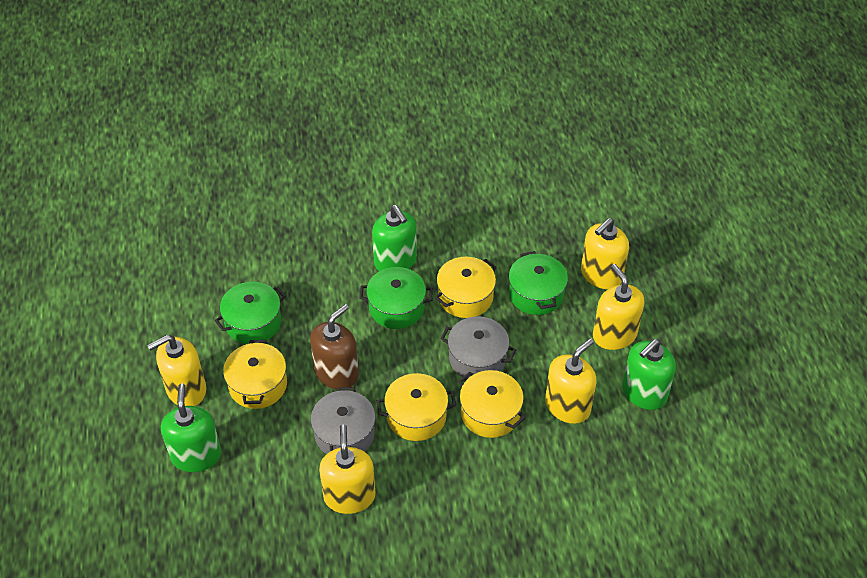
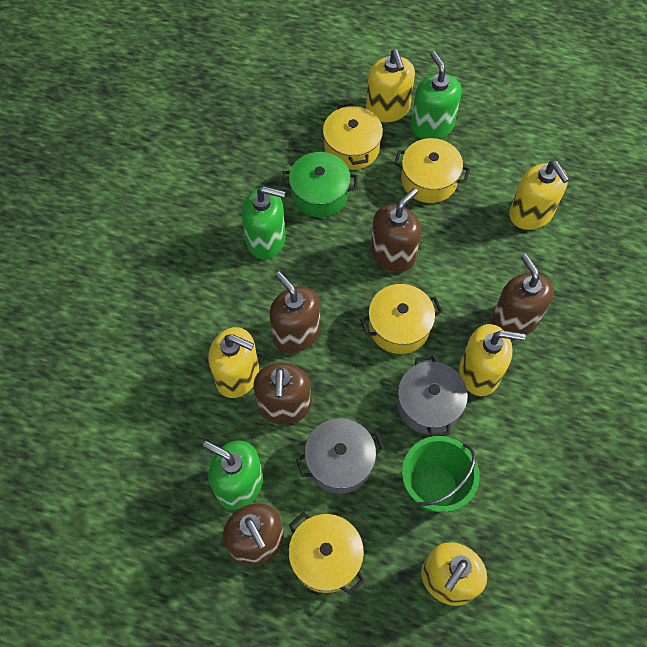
brown soap dispenser: 1 -> 5
green bucket: 0 -> 1
green pot: 3 -> 1

